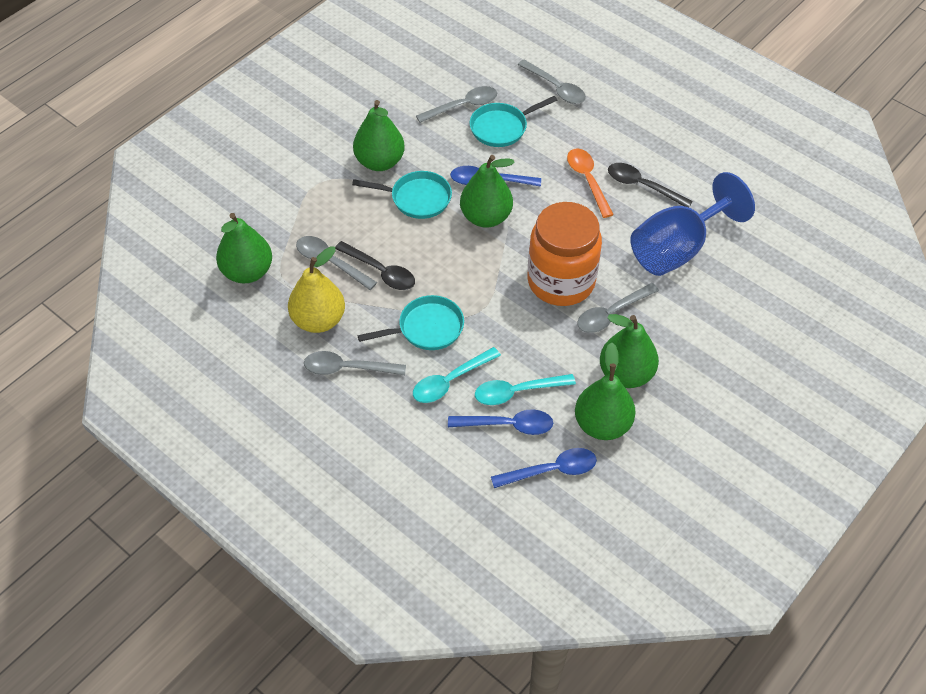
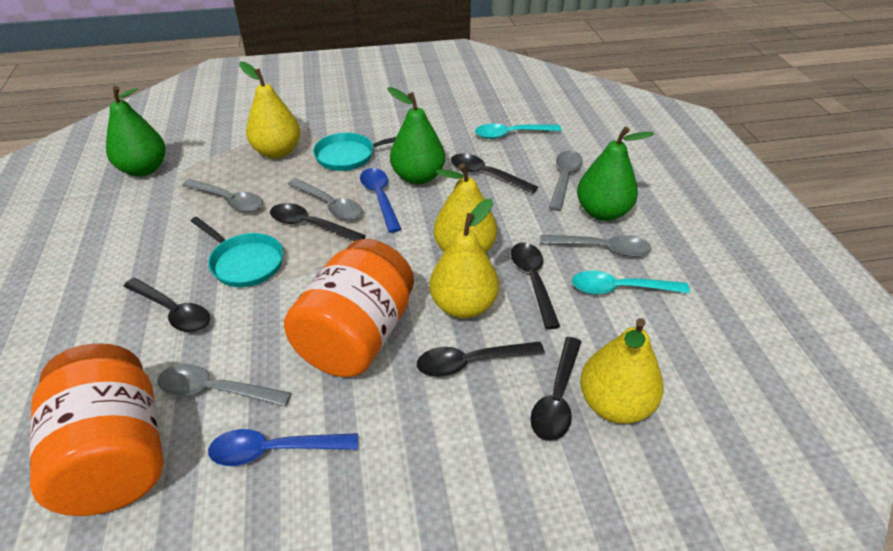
black spoon: 2 -> 6
blue goblet: 1 -> 0
blue spoon: 3 -> 2
green pear: 5 -> 3
orange jar: 1 -> 2
orange spoon: 1 -> 0
turquoise pan: 3 -> 2
yellow pear: 1 -> 4

